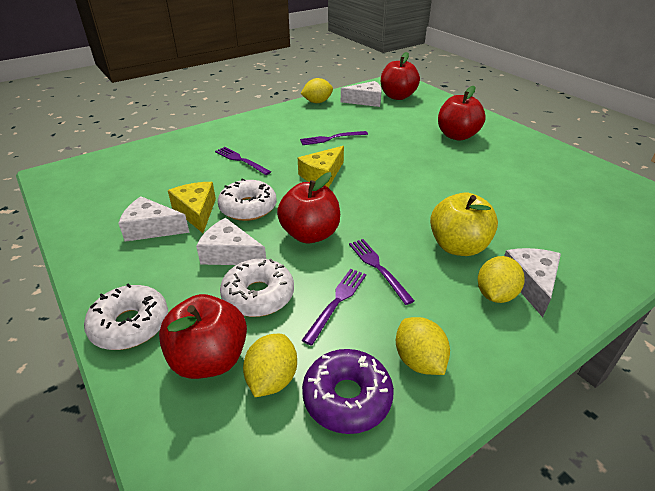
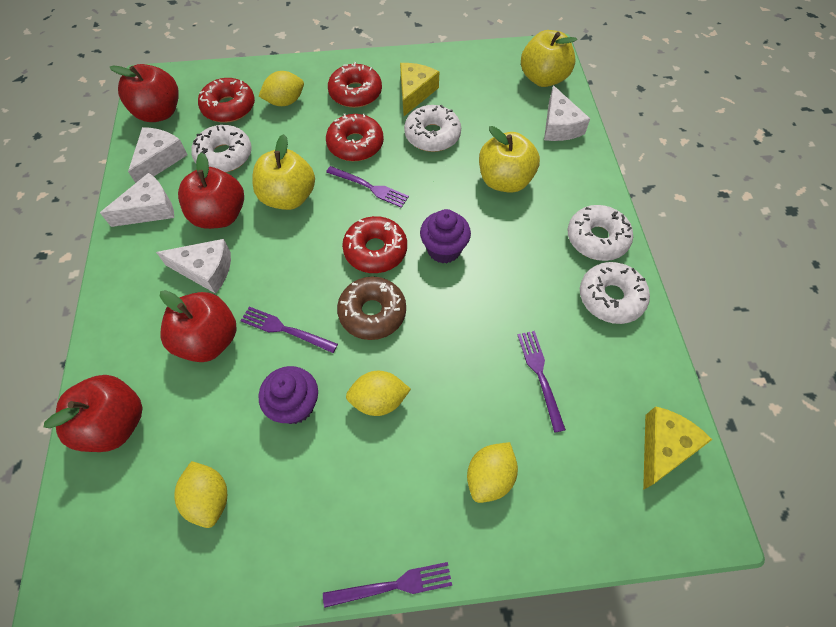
brown donut: 0 -> 1
purple cupcake: 0 -> 2
purple donut: 1 -> 0
red donut: 0 -> 4
white donut: 3 -> 4
yellow apple: 1 -> 3

